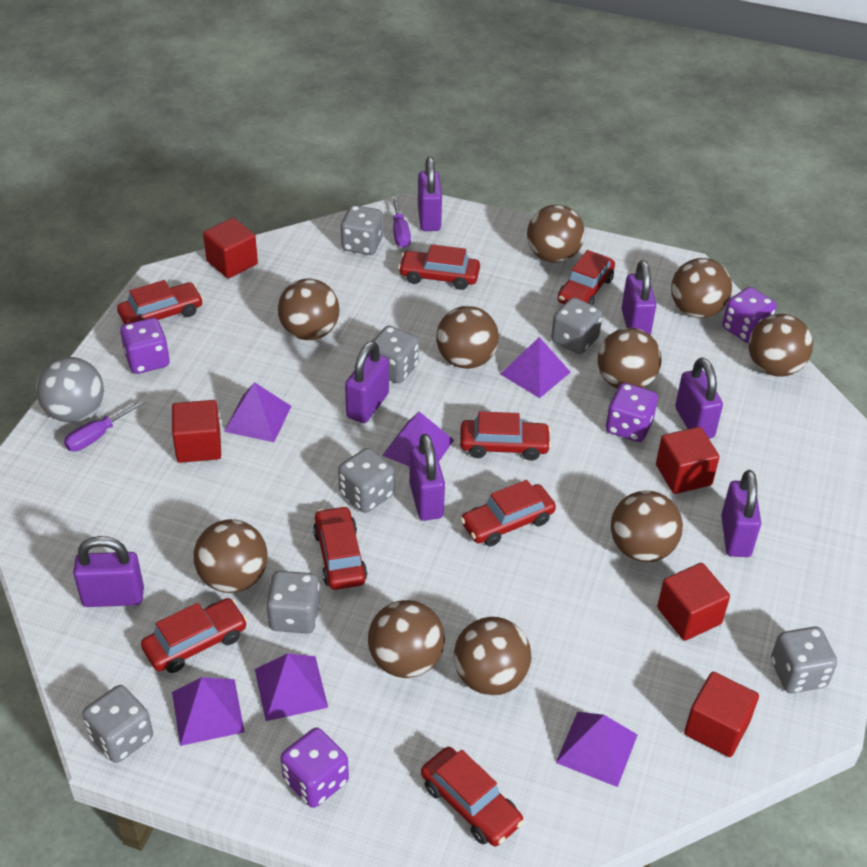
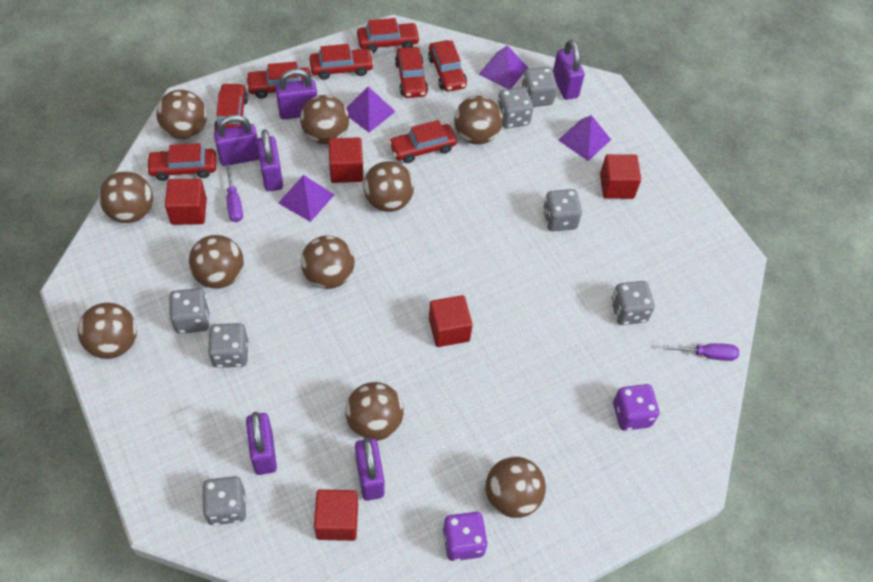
grey ball: 1 -> 0
purple dice: 4 -> 2
purple padlock: 7 -> 6
purple pyramid: 6 -> 4

